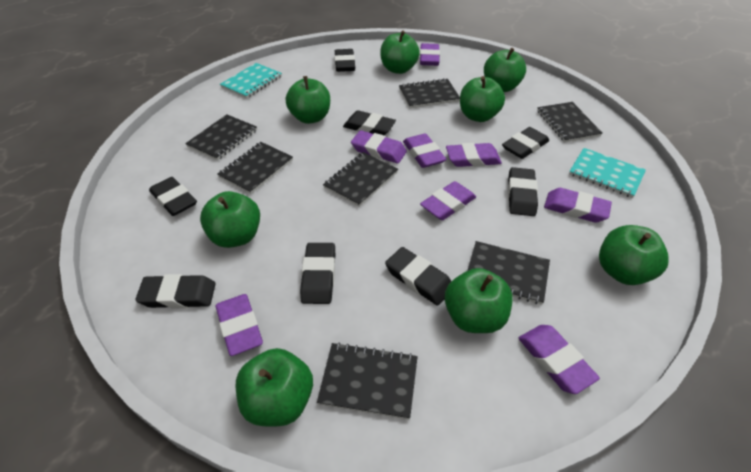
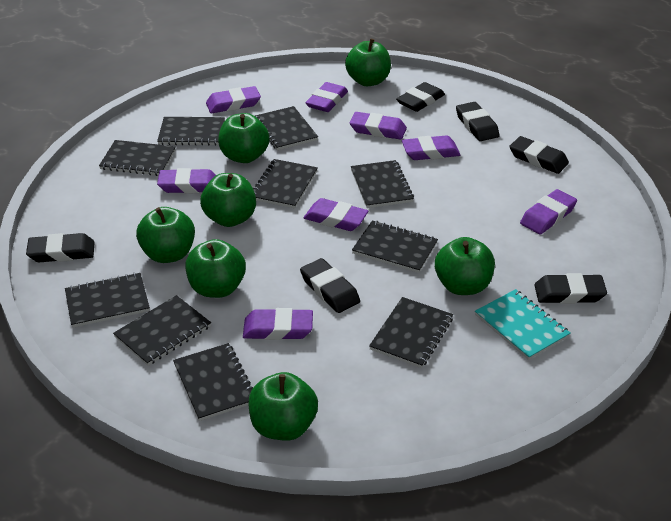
black eraser: 8 -> 6
black notebook: 7 -> 10
green apple: 8 -> 7
turquoise notebook: 2 -> 1

